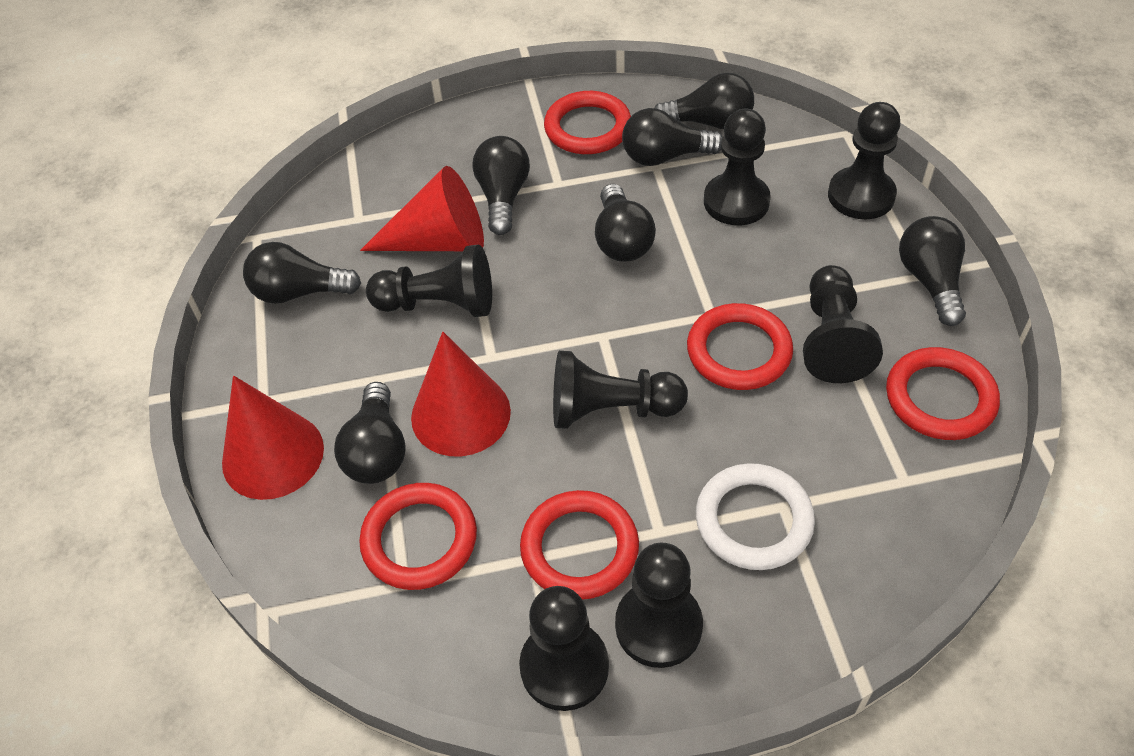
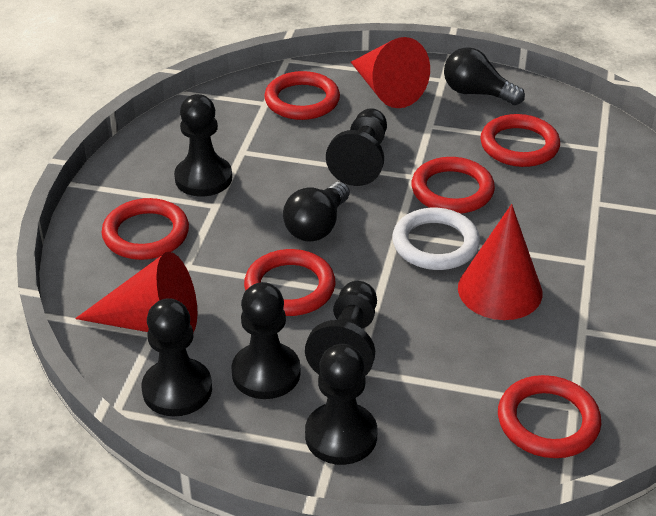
black light bulb: 7 -> 2
black pawn: 7 -> 6
red ring: 5 -> 6

